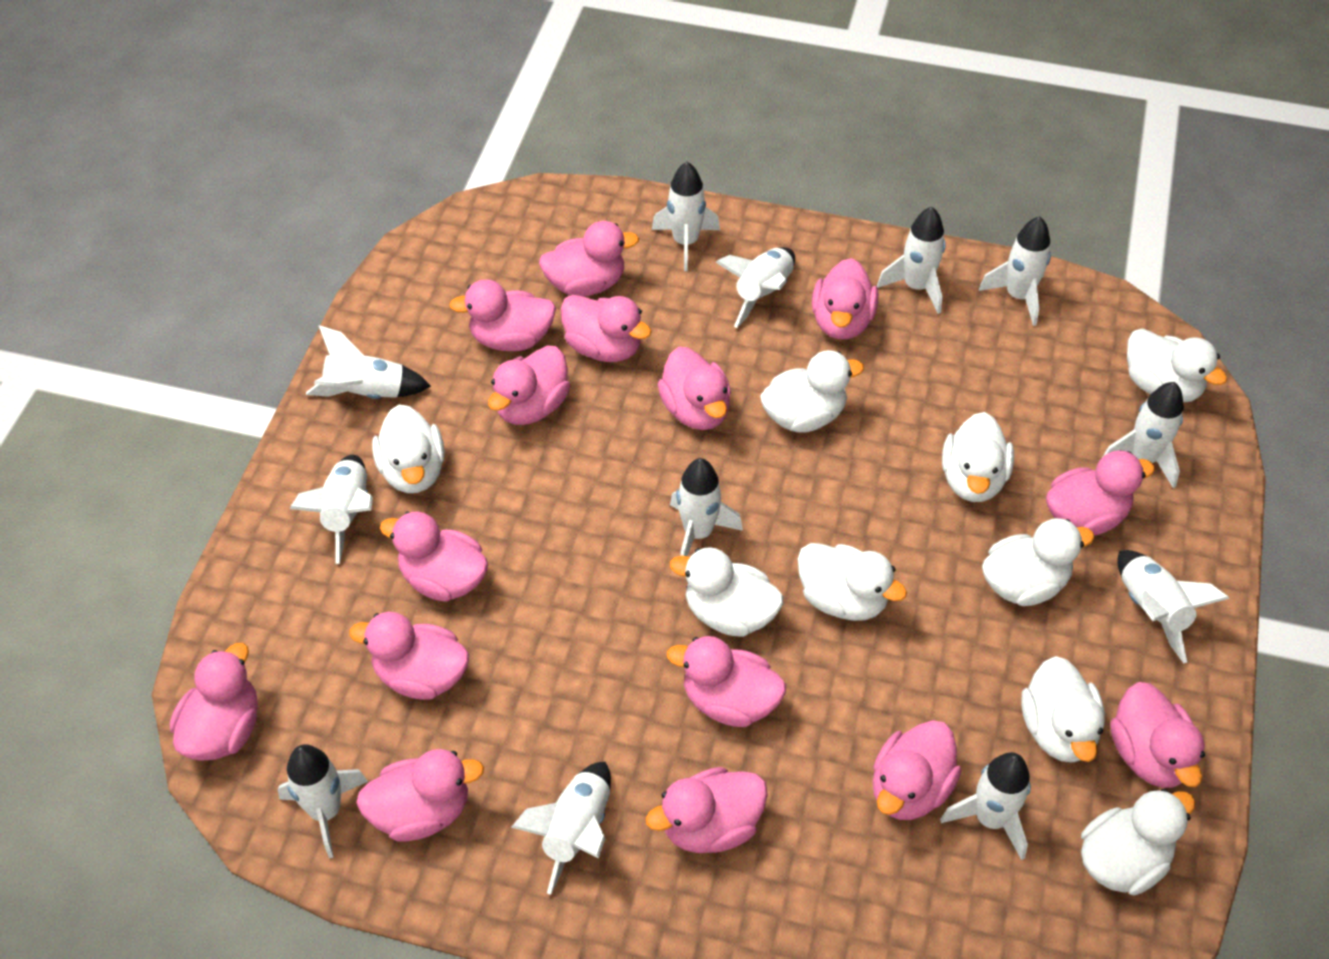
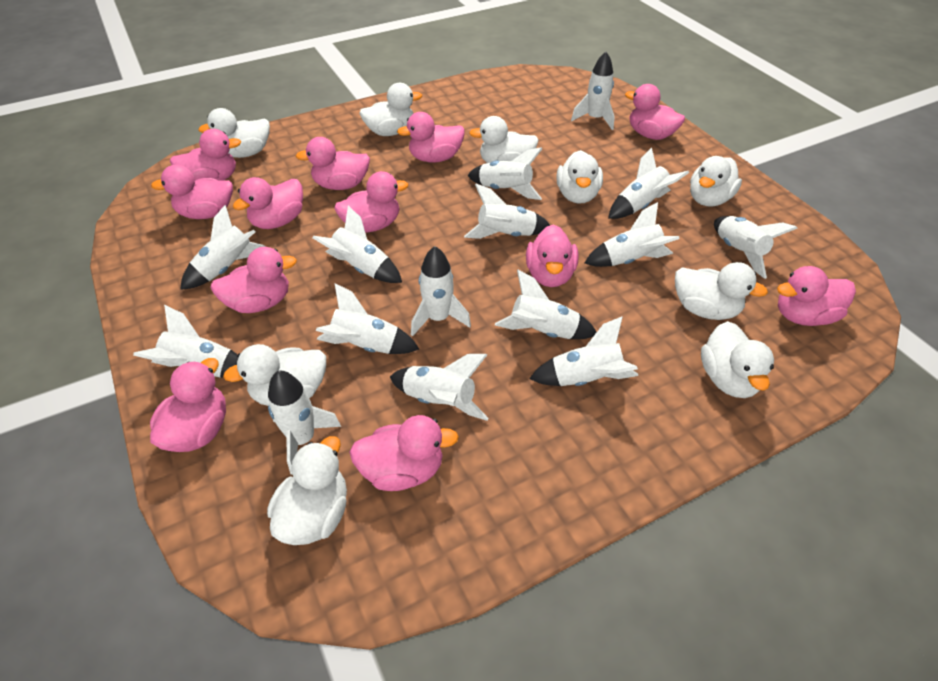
pink duck: 15 -> 12
white rocket: 12 -> 15

